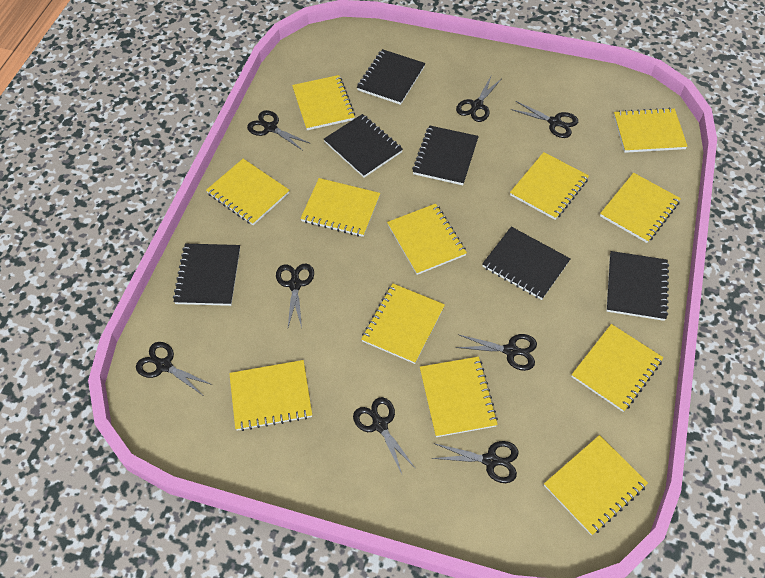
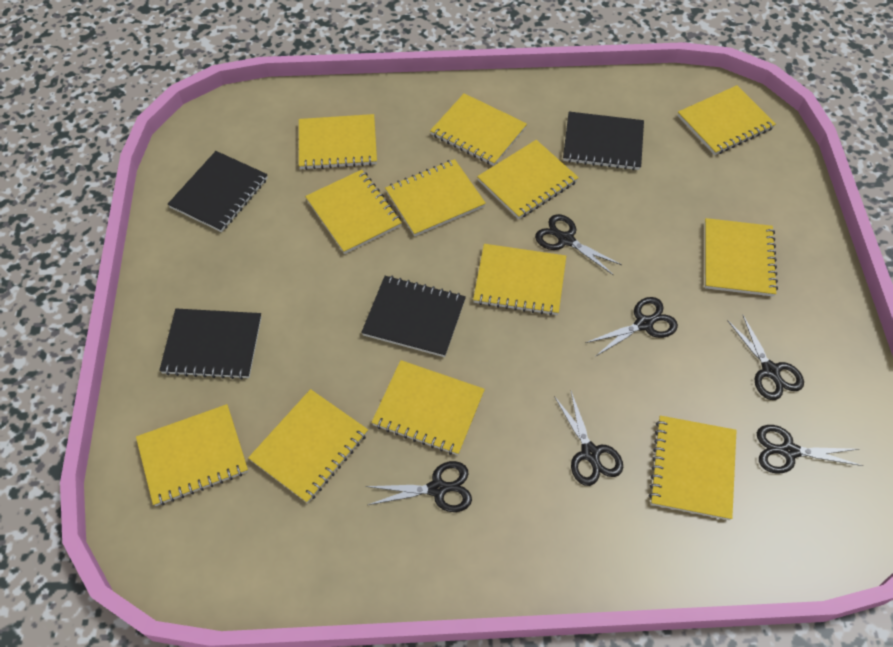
black notebook: 6 -> 4
black scissors: 8 -> 6

